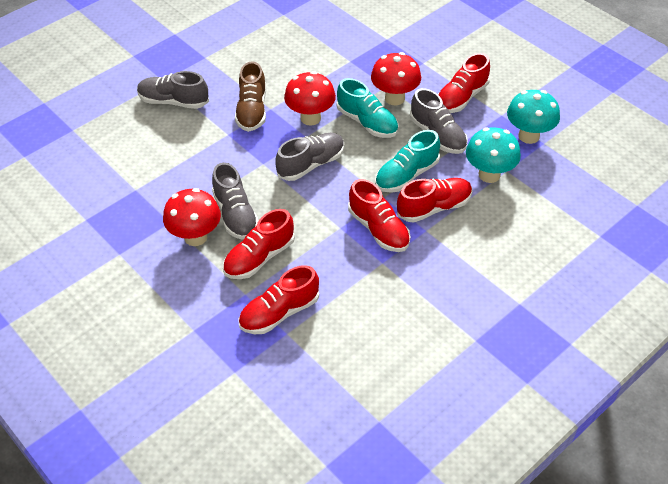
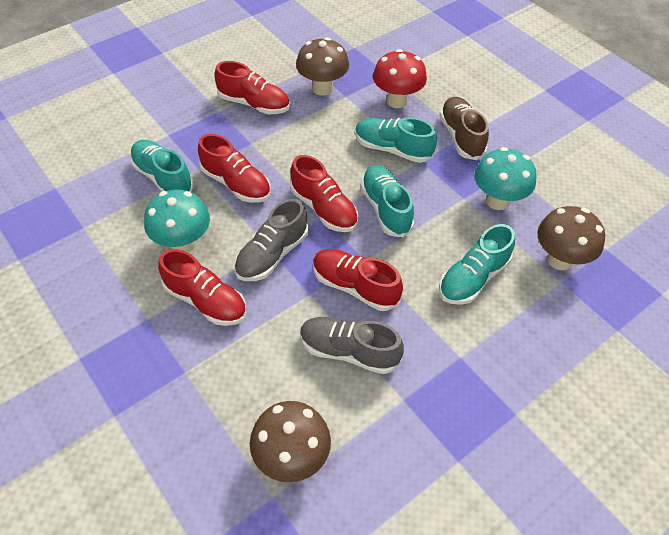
brown mushroom: 0 -> 3
grey shoe: 4 -> 2
red mushroom: 3 -> 1
turquoise shoe: 2 -> 4

